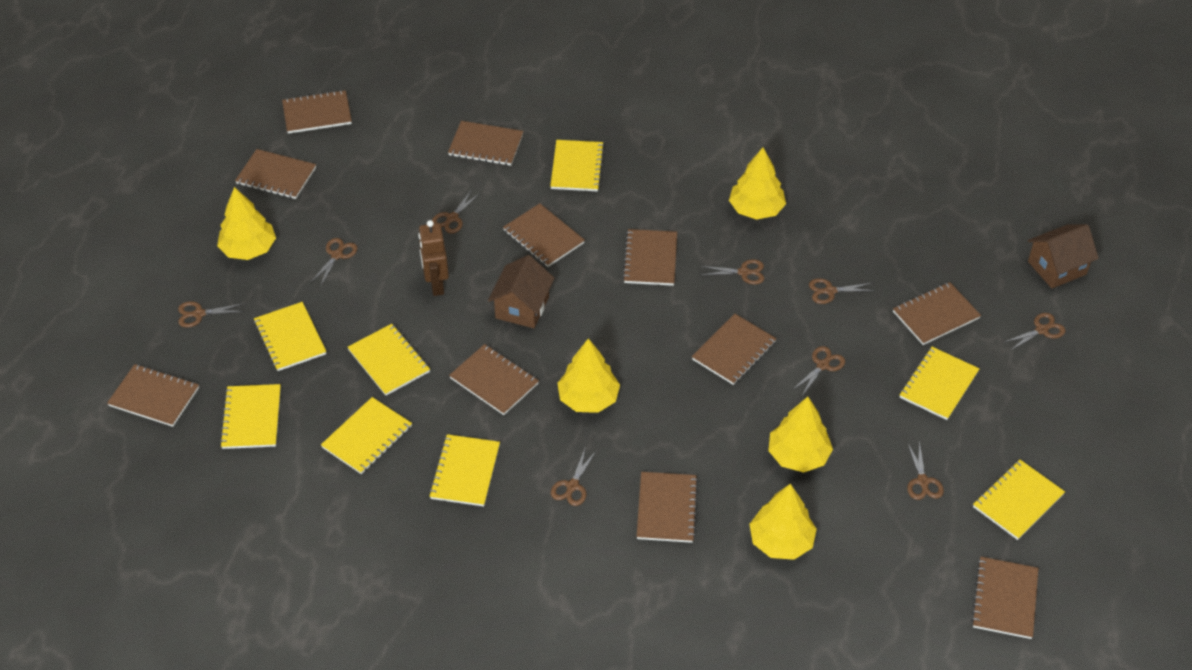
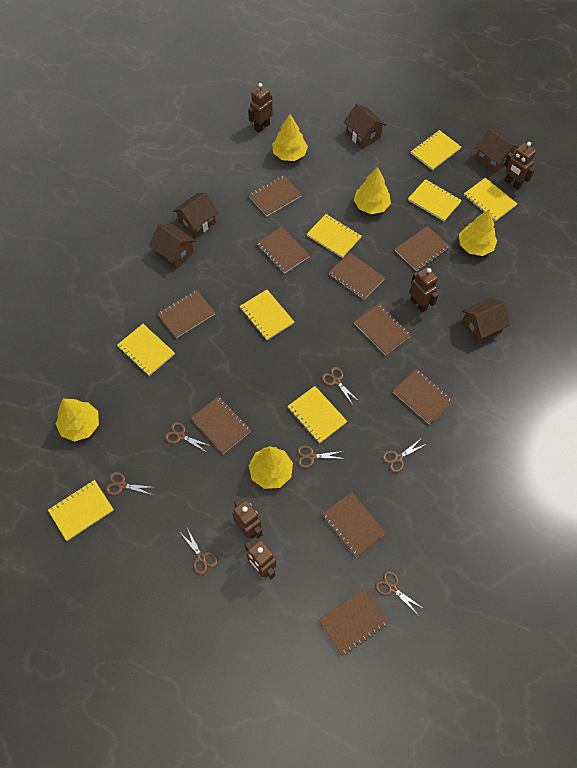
brown house: 2 -> 5
brown notebook: 11 -> 10
brown robot: 1 -> 5
brown scissors: 9 -> 7

